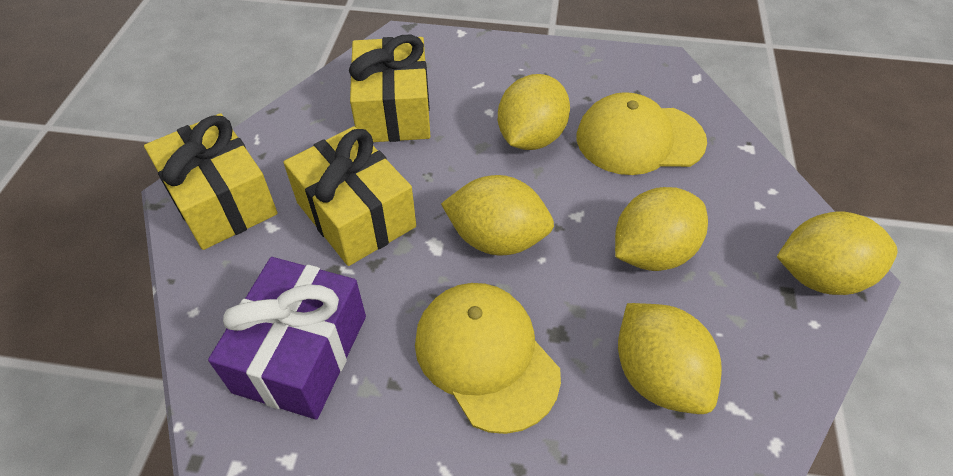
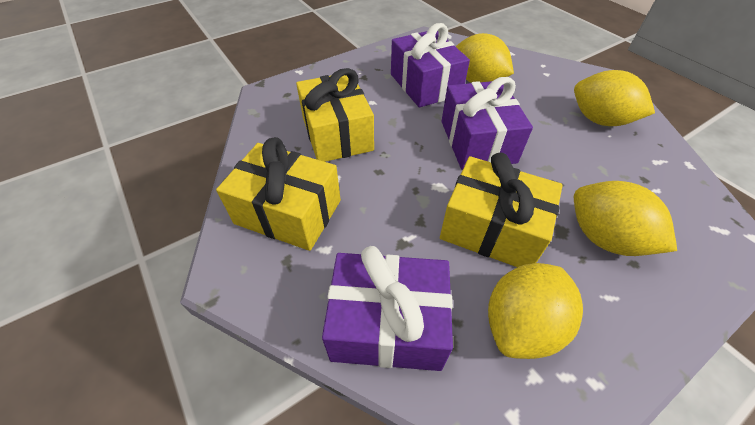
purple gift: 1 -> 3
yellow cap: 2 -> 0
yellow lemon: 5 -> 4

